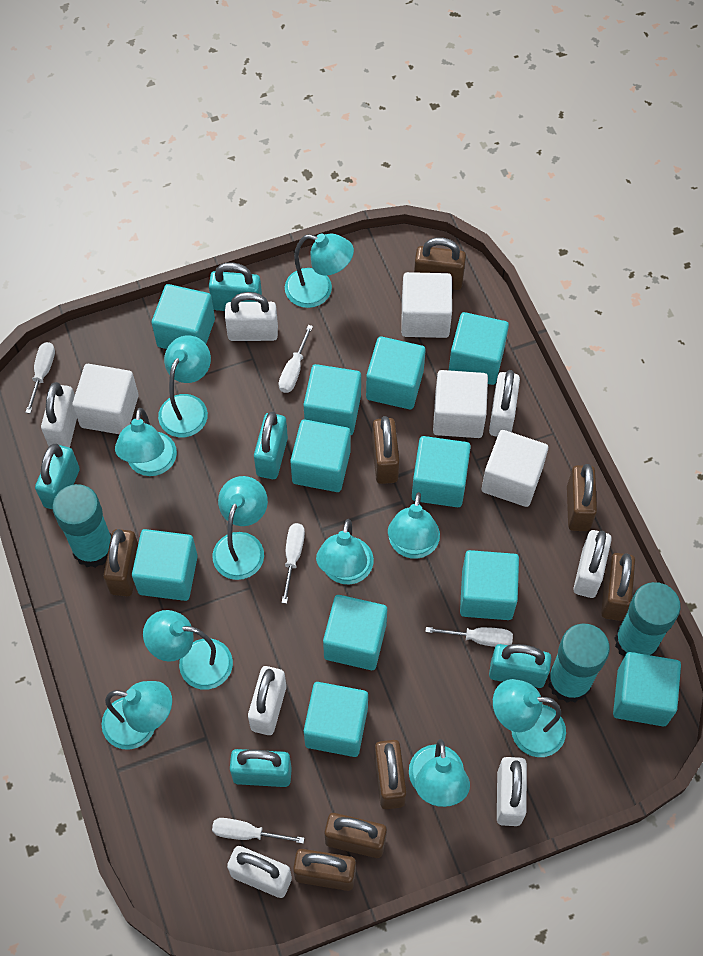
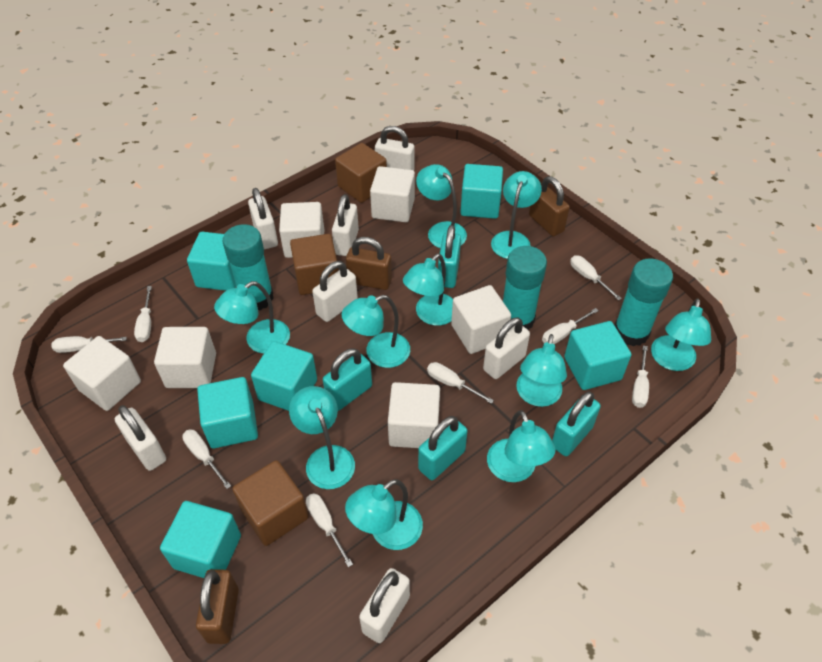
brown cube: 0 -> 3
brown padlock: 8 -> 3
turquoise cube: 11 -> 6
turquoise padlock: 5 -> 4
white cube: 4 -> 6
white screwdriver: 5 -> 8

